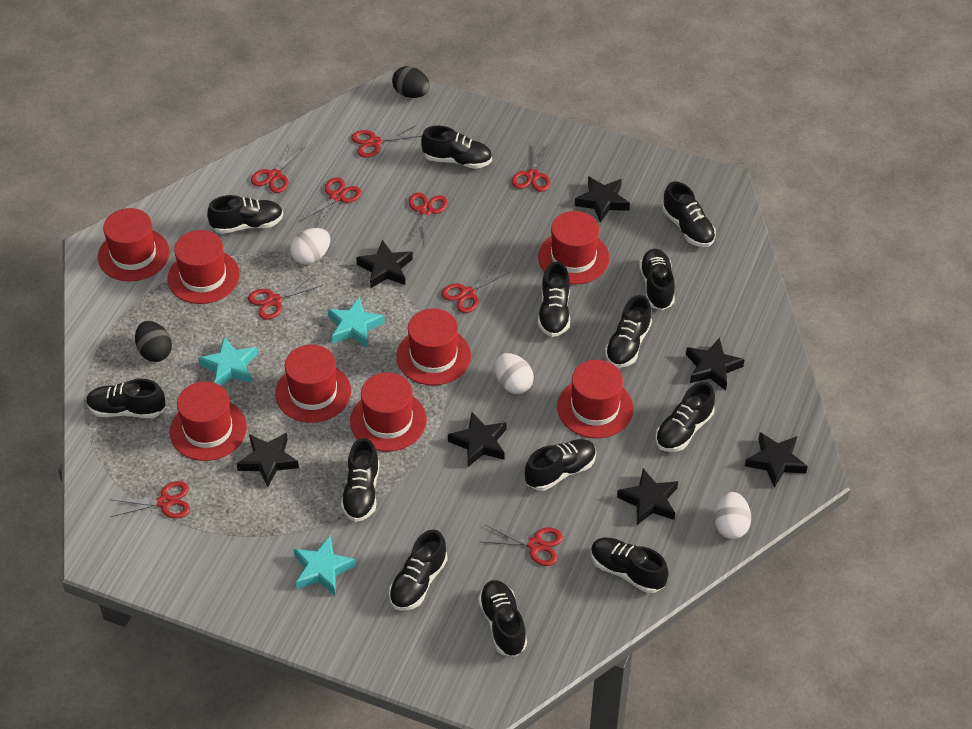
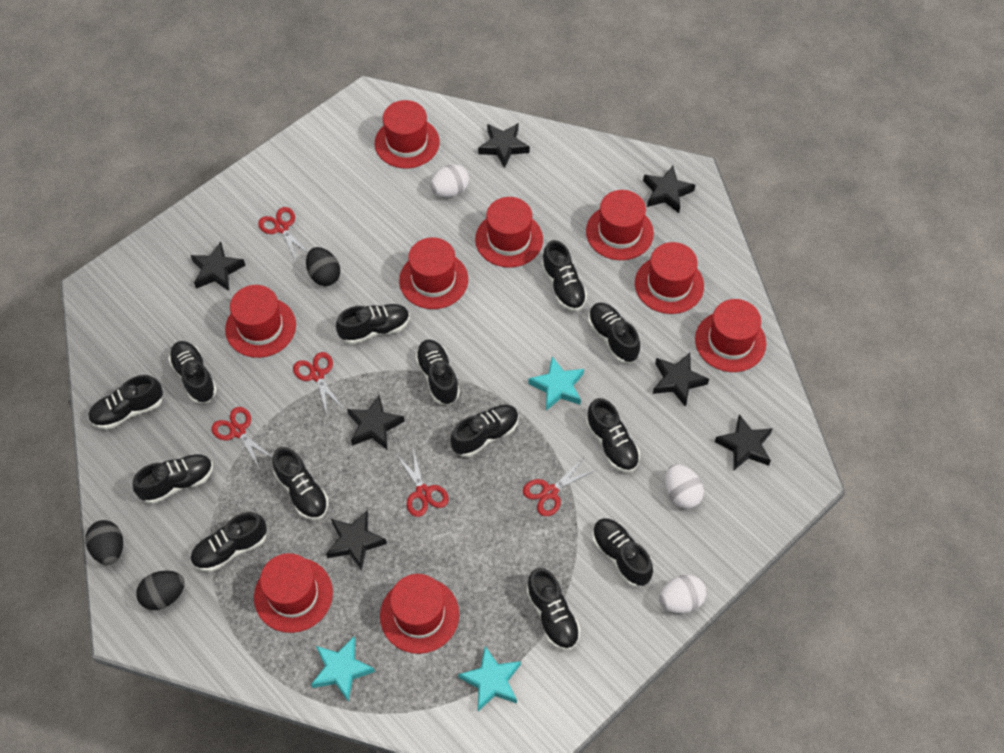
black egg: 2 -> 3
red hat: 8 -> 9
red scissors: 9 -> 5

